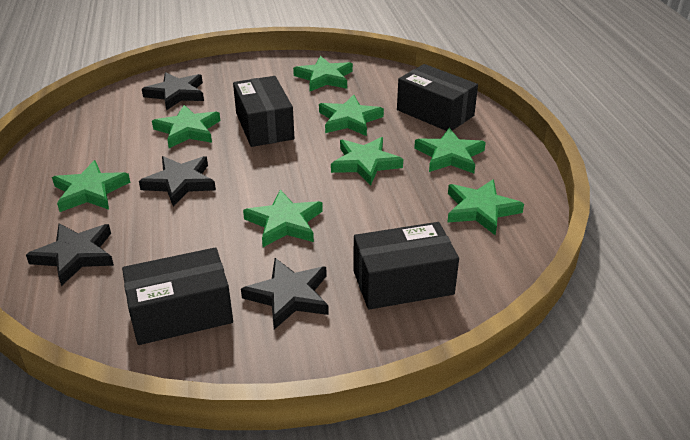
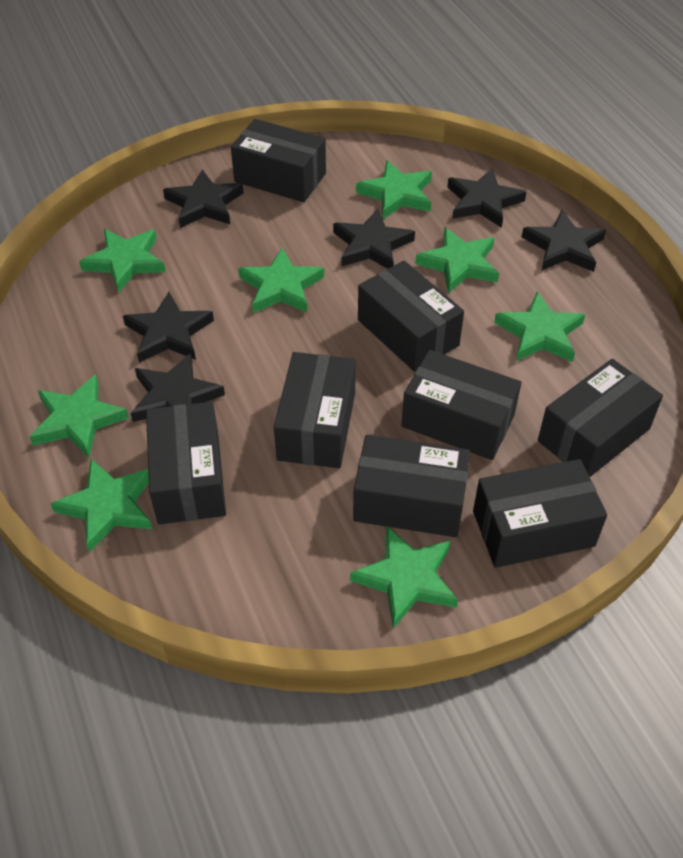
black box: 4 -> 8
black star: 4 -> 6

